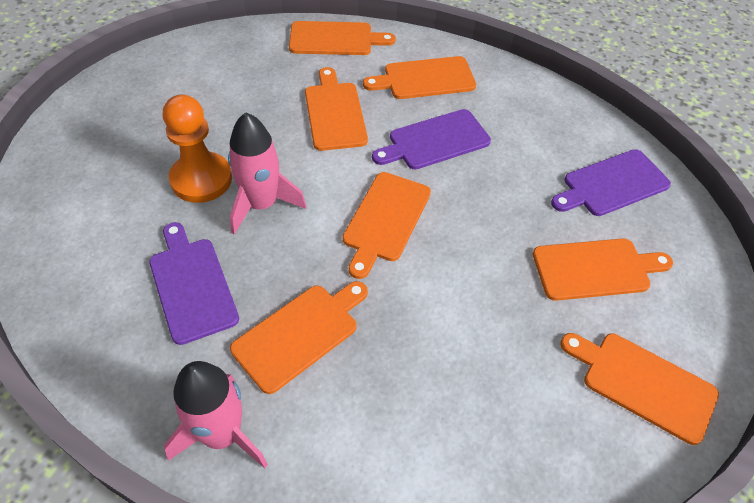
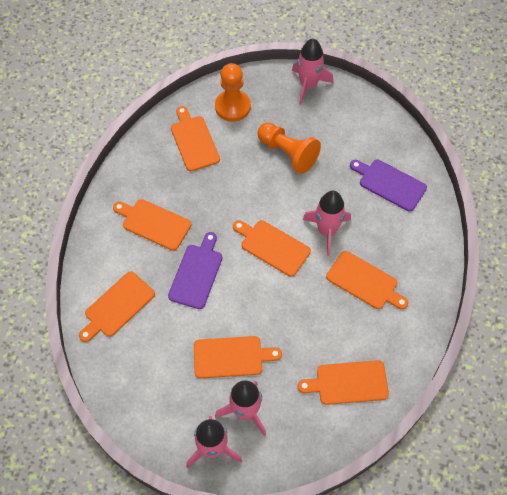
orange pawn: 1 -> 2
pink rocket: 2 -> 4
purple cutting board: 3 -> 2

